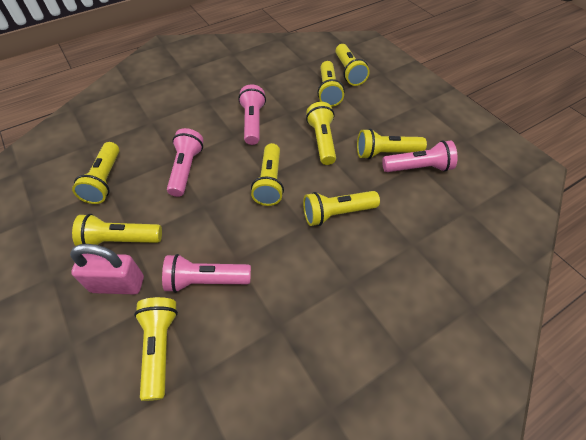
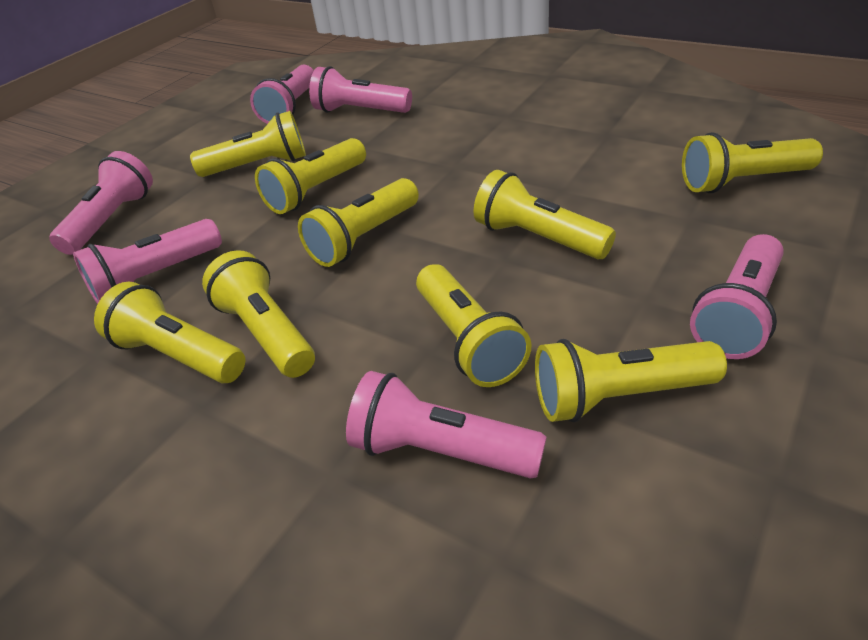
pink flashlight: 4 -> 6
pink padlock: 1 -> 0

